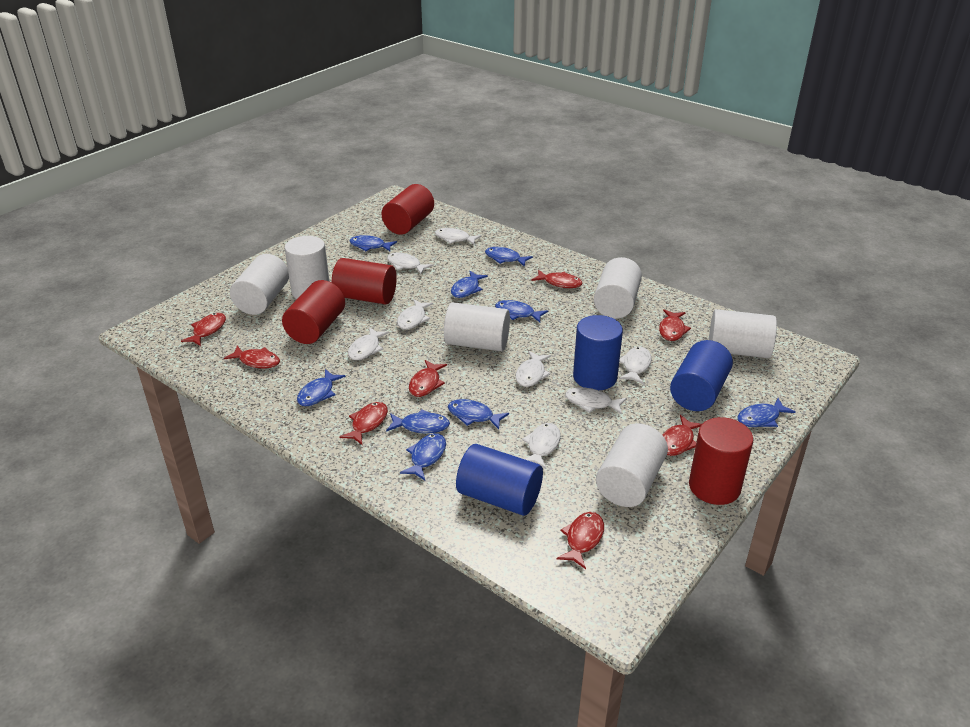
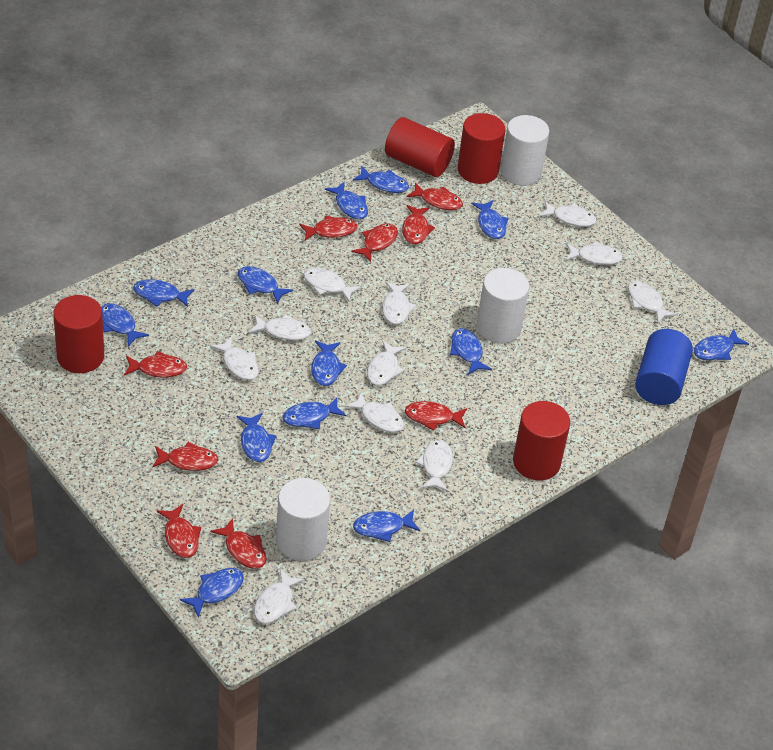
blue cylinder: 3 -> 1
blue fish: 9 -> 13
red fish: 8 -> 9
white cylinder: 6 -> 3
white fish: 8 -> 11

